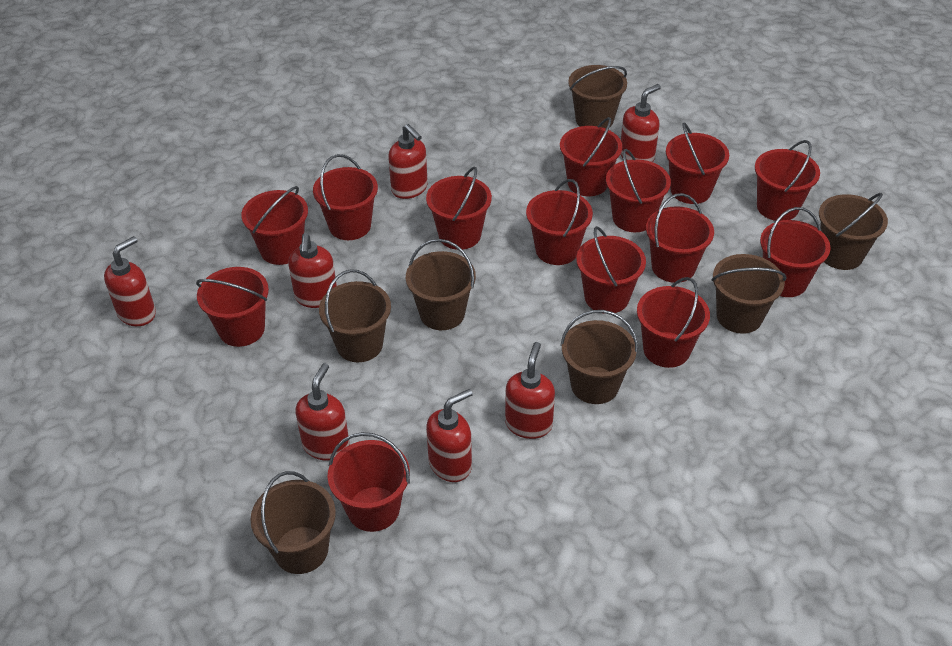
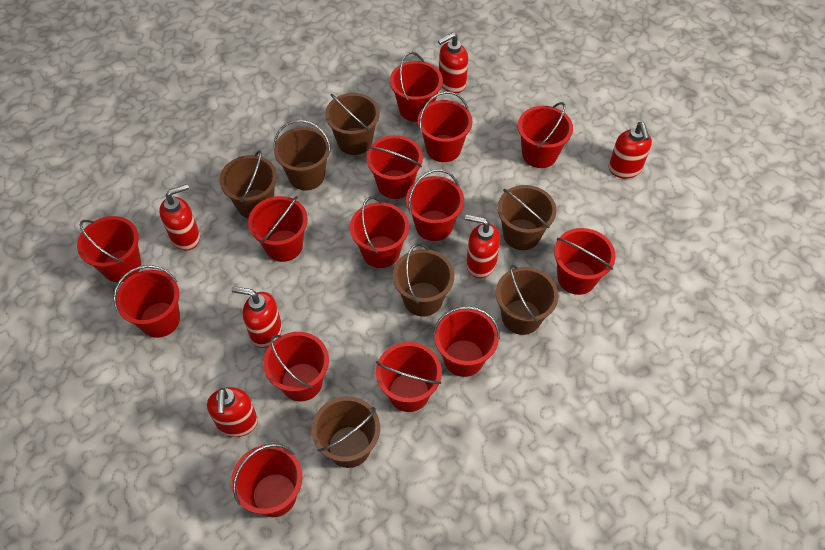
red soap dispenser: 7 -> 6

